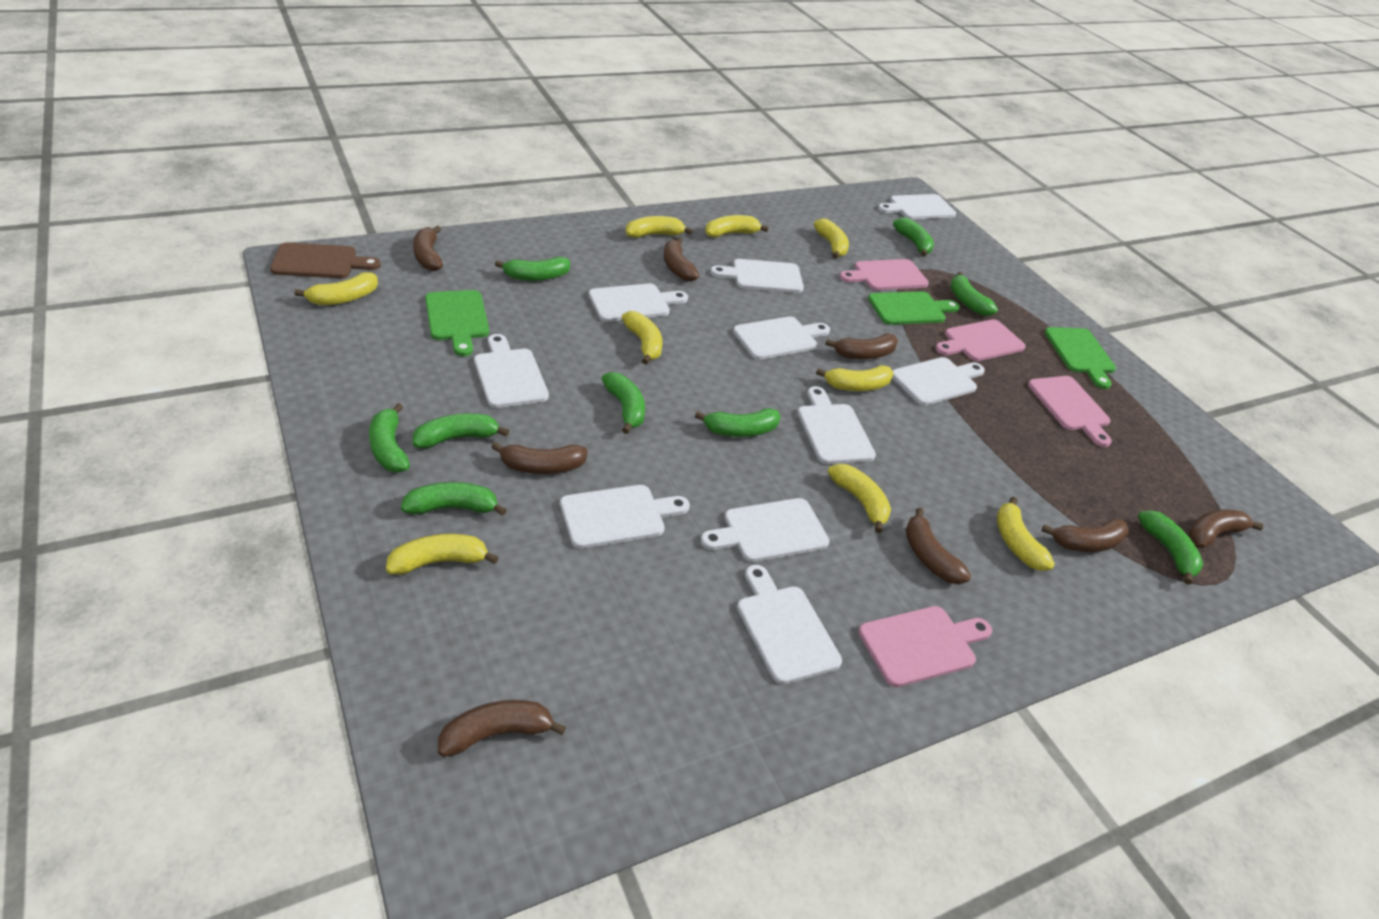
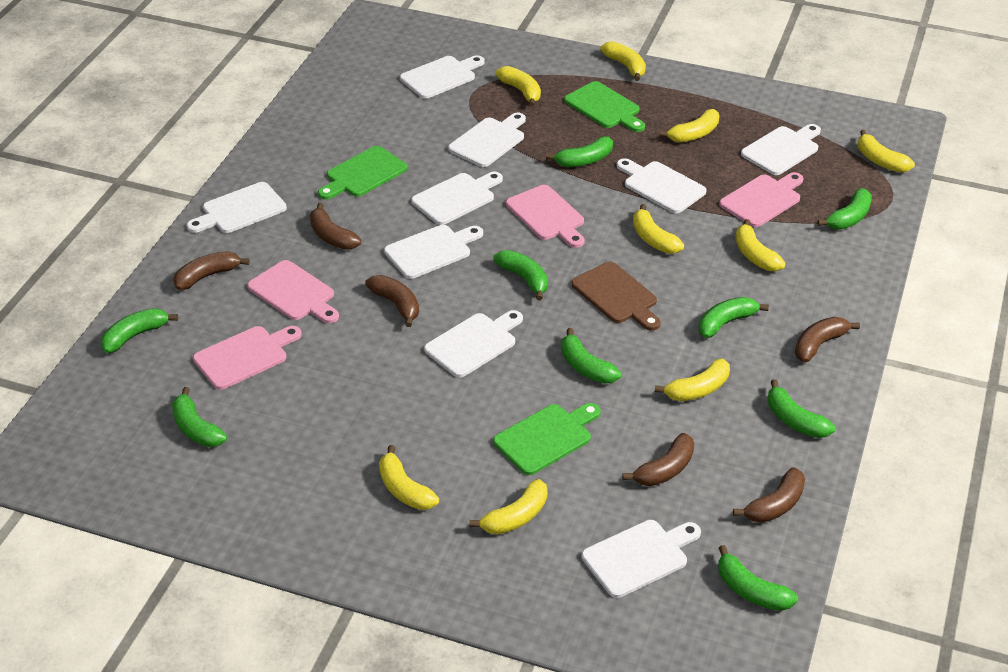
brown banana: 8 -> 6
white cutting board: 10 -> 9

